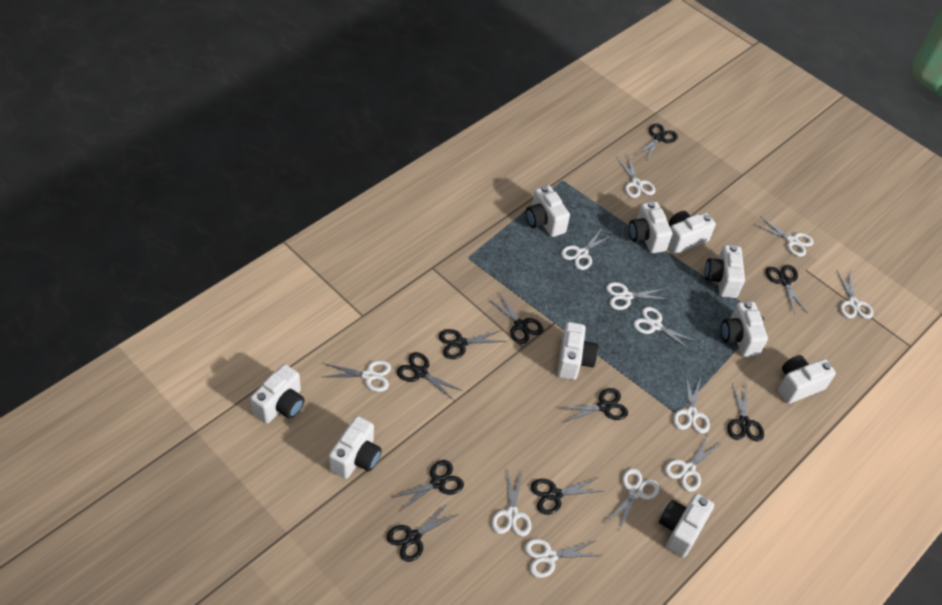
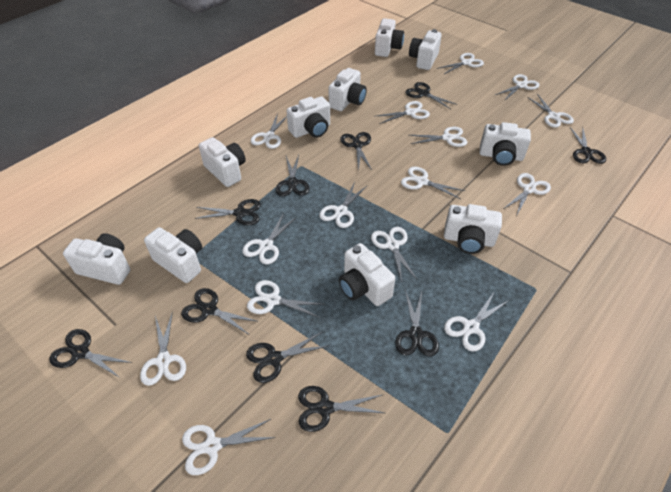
white scissors: 12 -> 15

